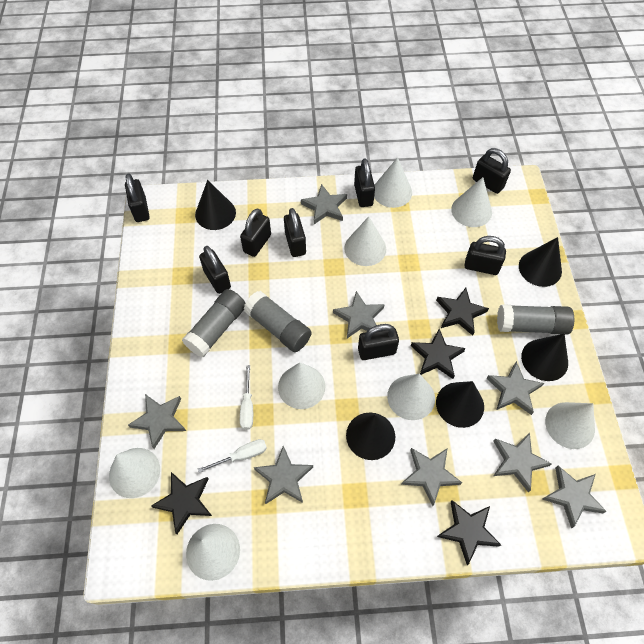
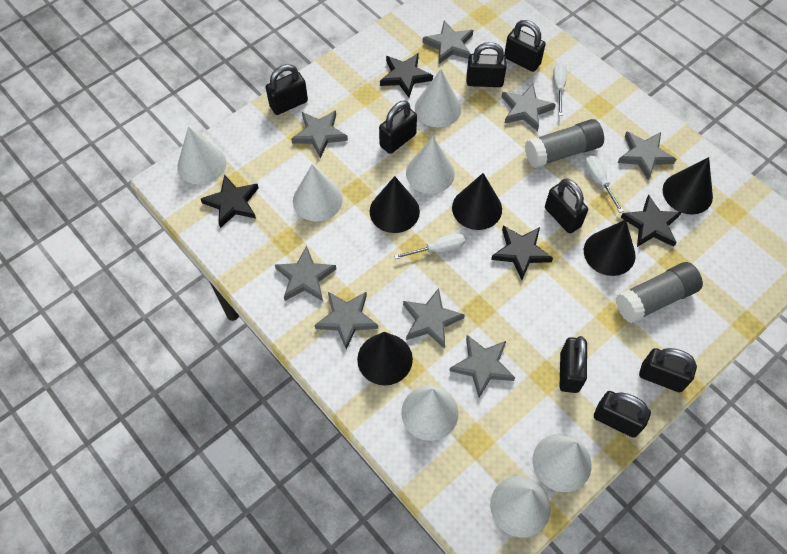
grey glue stick: 3 -> 2
white cone: 8 -> 7
white screwdriver: 2 -> 3

